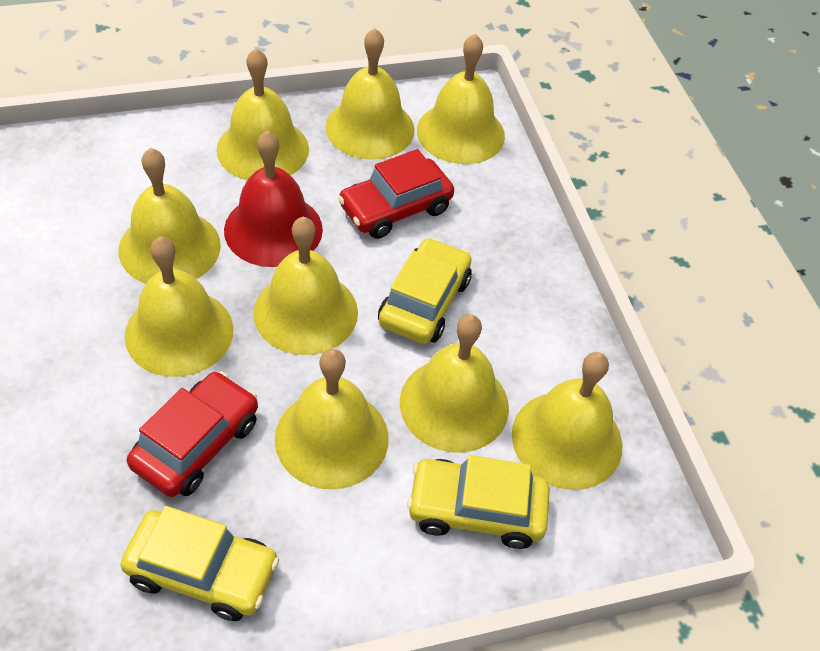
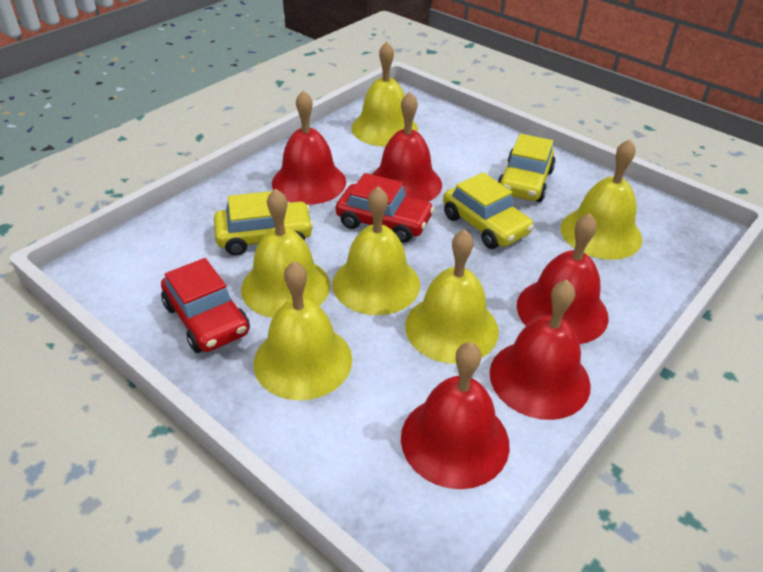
red bell: 1 -> 5
yellow bell: 9 -> 6

